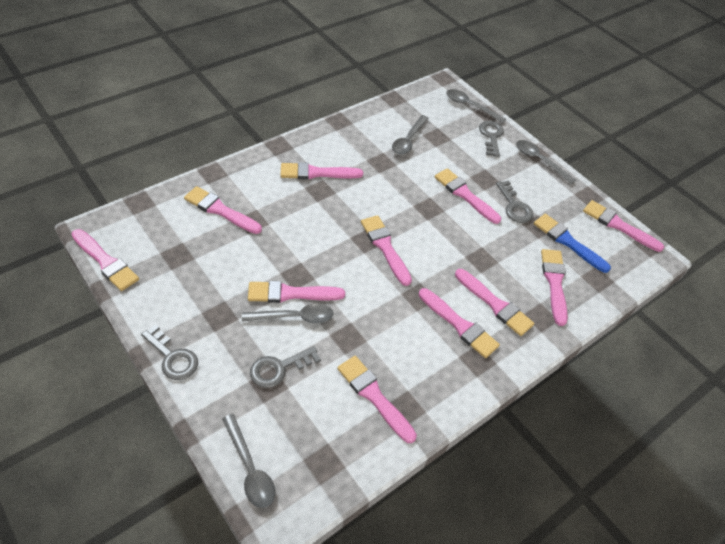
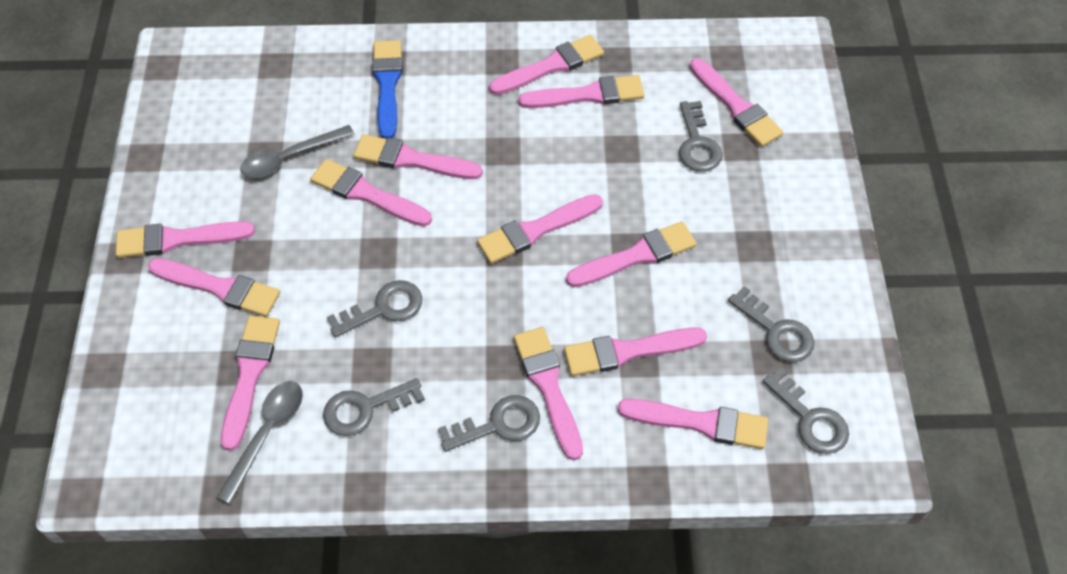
grey key: 4 -> 6
grey spoon: 5 -> 2
pink brush: 11 -> 13

